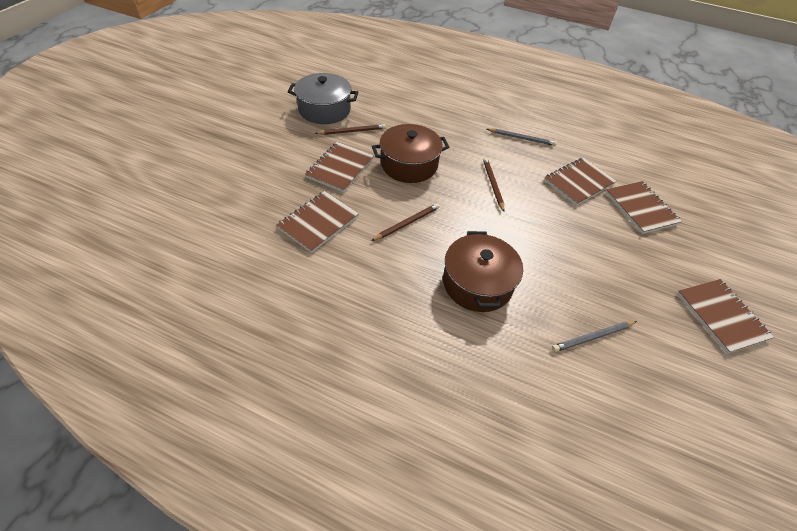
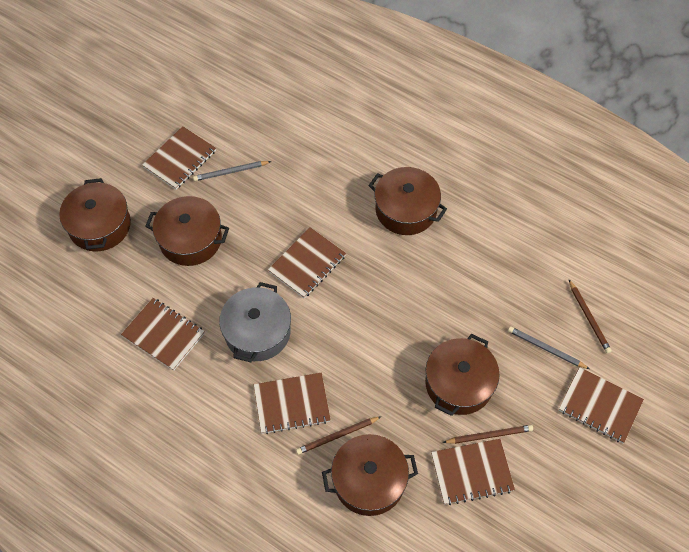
brown notebook: 5 -> 6
brown pot: 2 -> 5

